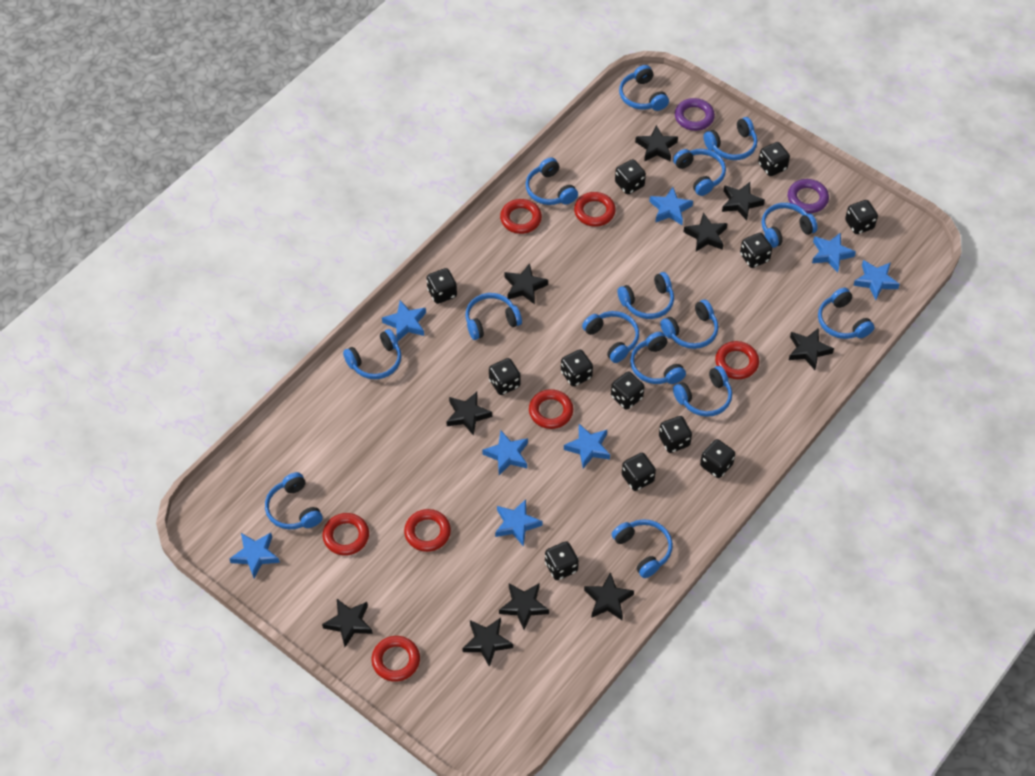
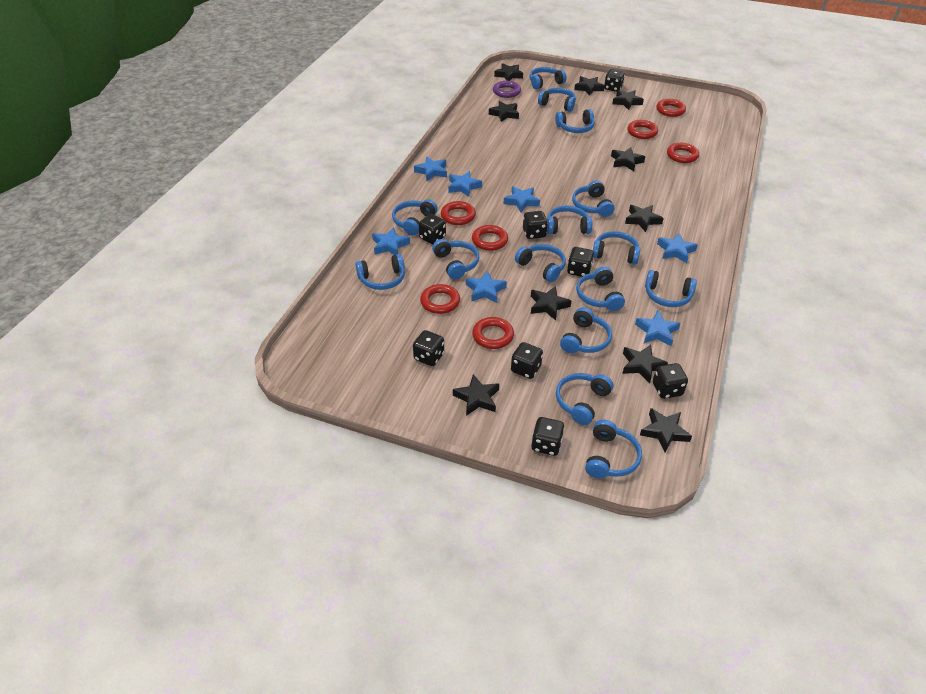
black dice: 12 -> 8
blue star: 8 -> 7
purple ring: 2 -> 1

